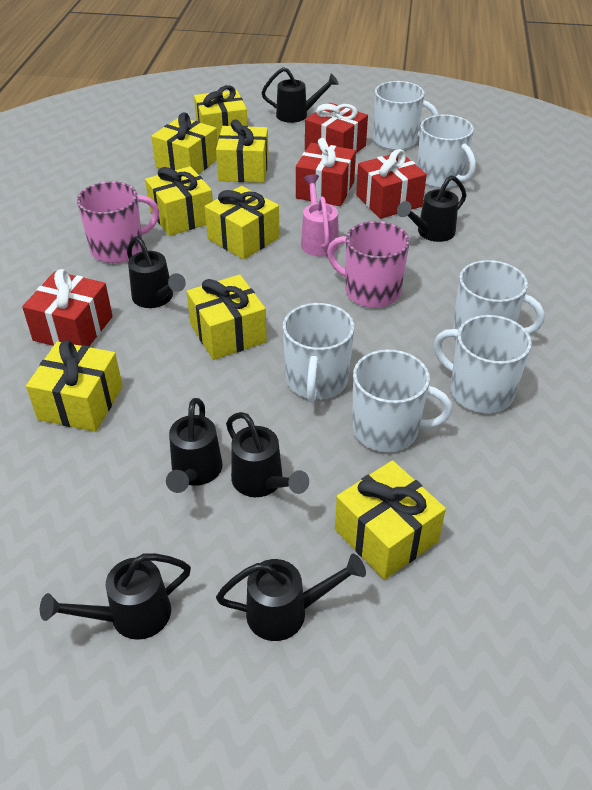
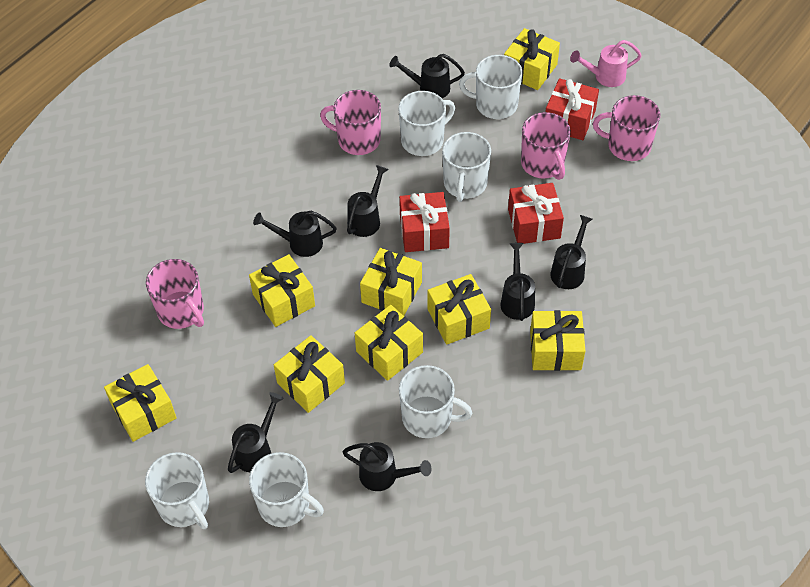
pink mug: 2 -> 4
red gift: 4 -> 3

